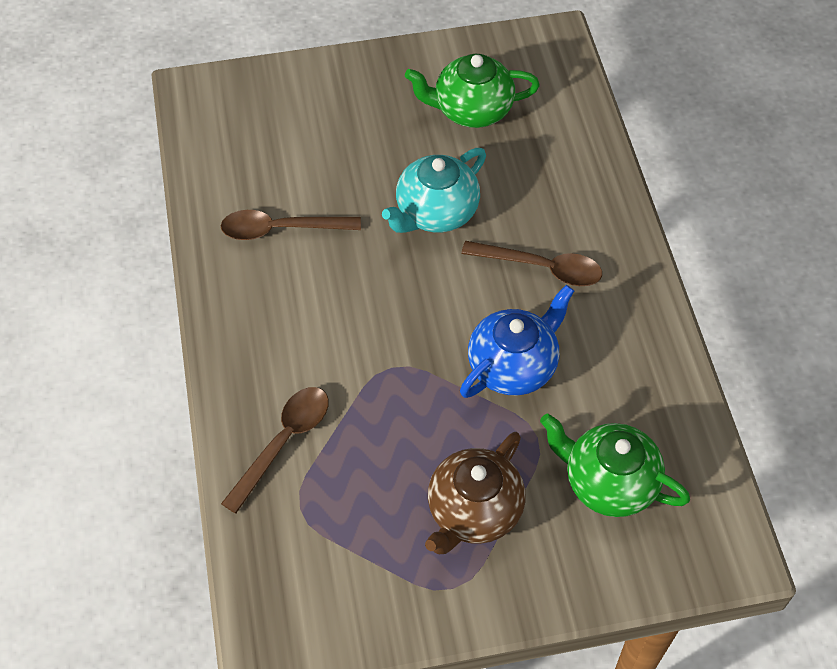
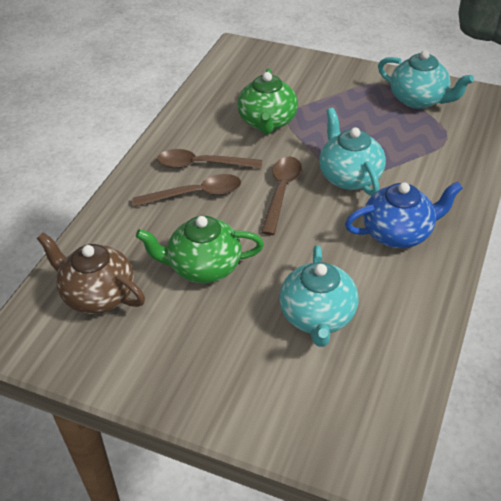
turquoise teapot: 1 -> 3

